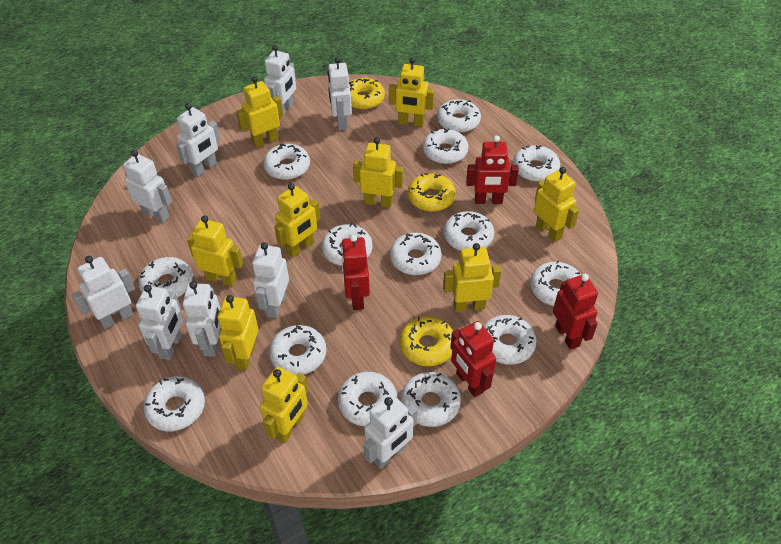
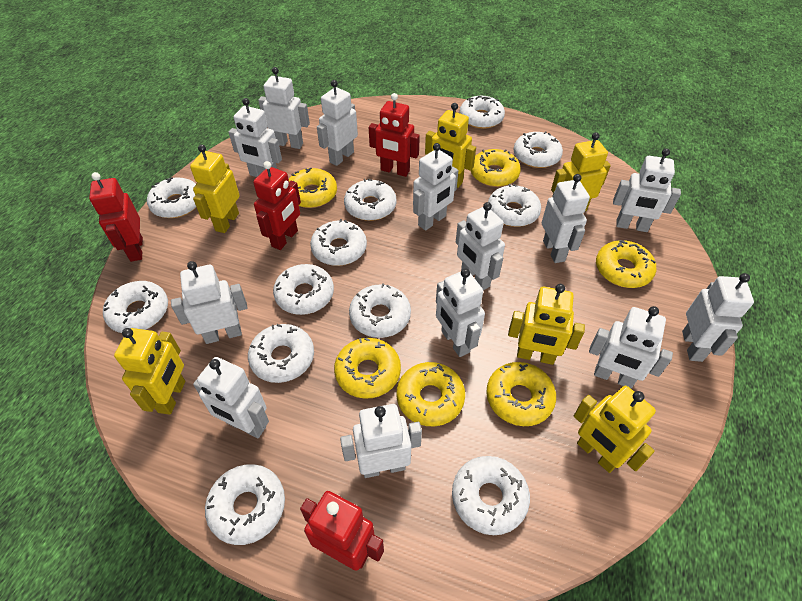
white donut: 14 -> 12
white robot: 9 -> 13
yellow donut: 3 -> 6
yellow robot: 9 -> 6

